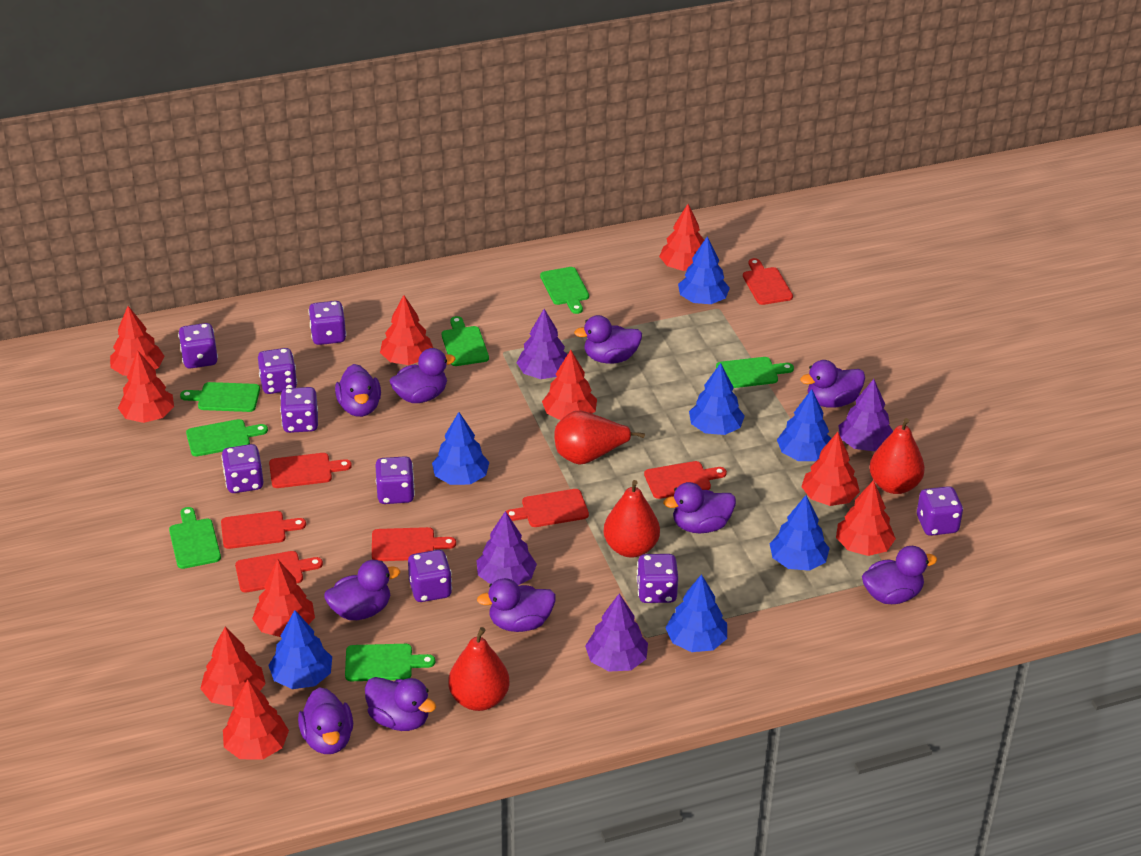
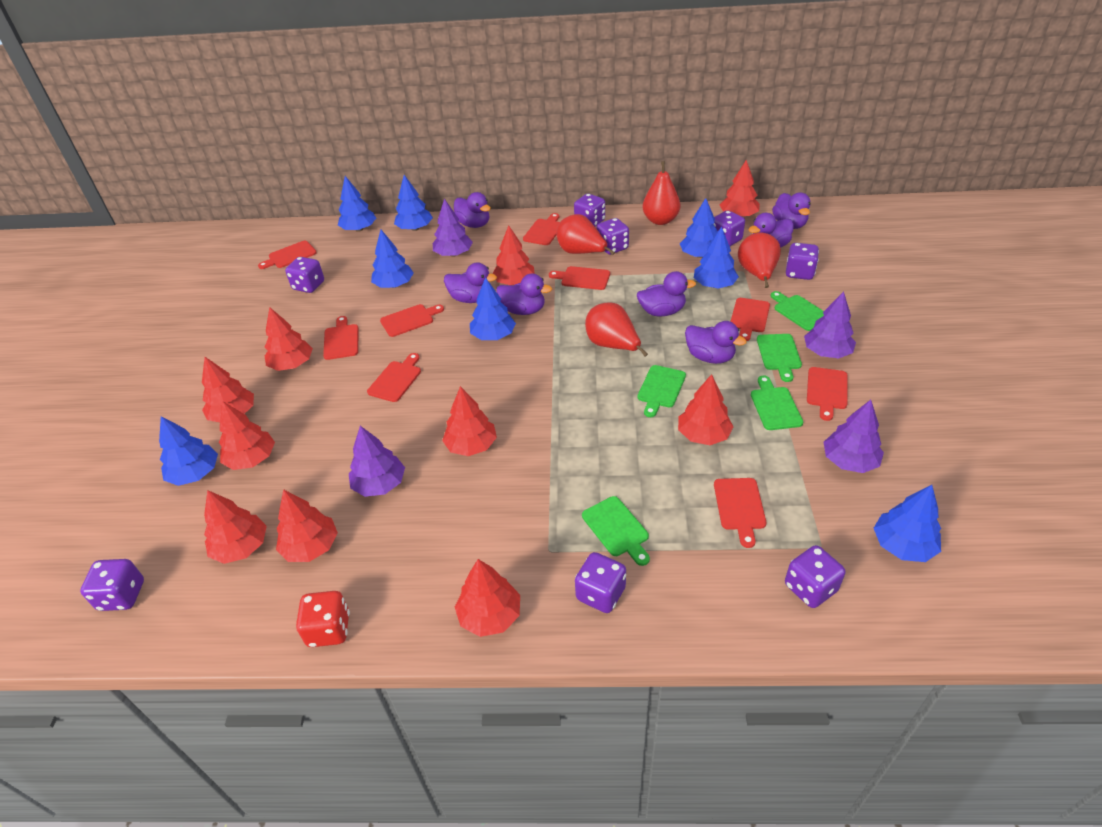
blue tree: 7 -> 8
green cutting board: 7 -> 5
purple dice: 9 -> 8
purple duck: 10 -> 7
red cutting board: 7 -> 9
red dice: 0 -> 1

